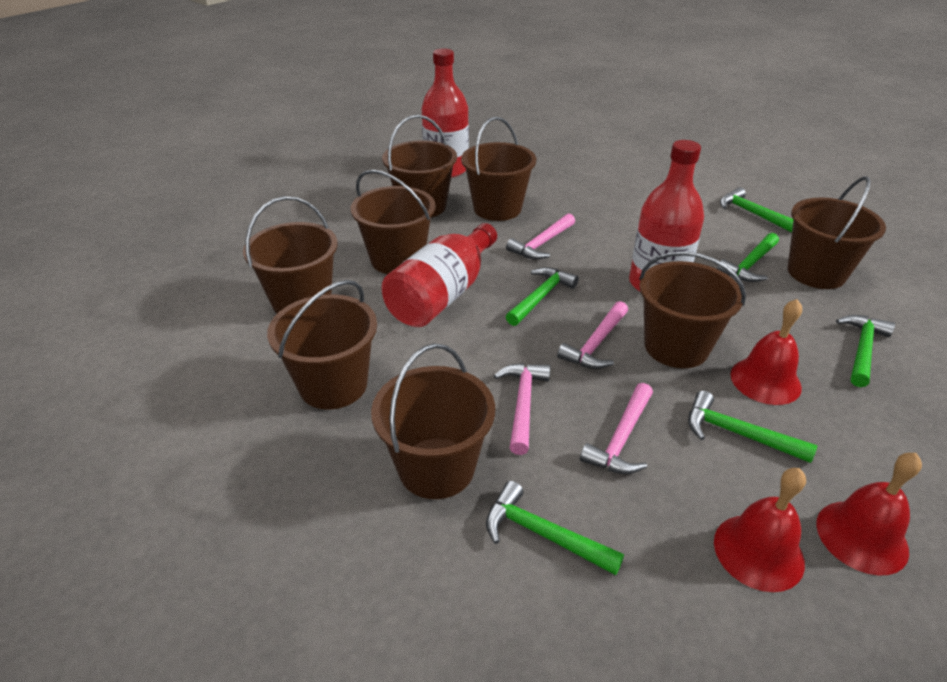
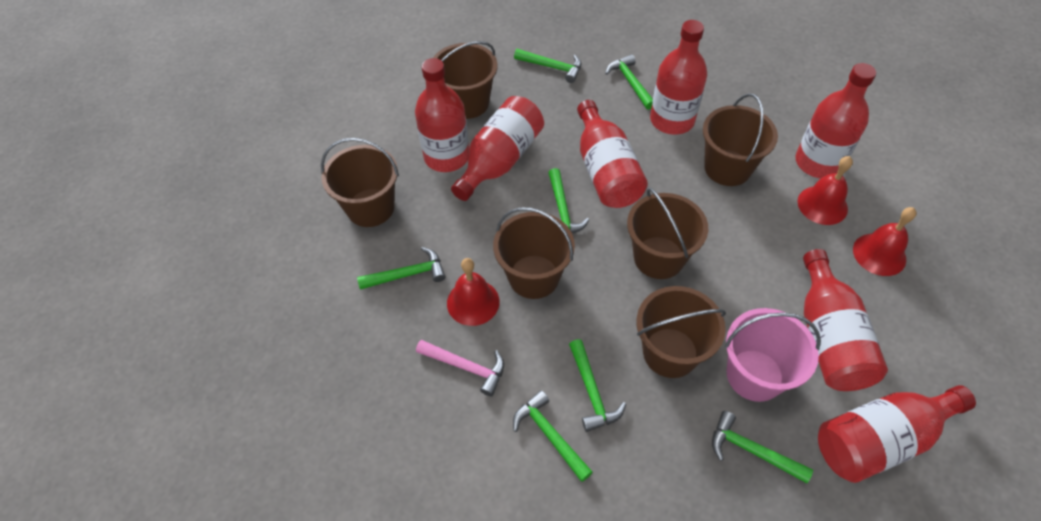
brown bucket: 8 -> 6
green hammer: 6 -> 7
pink bucket: 0 -> 1
pink hammer: 4 -> 1
red bottle: 3 -> 7

